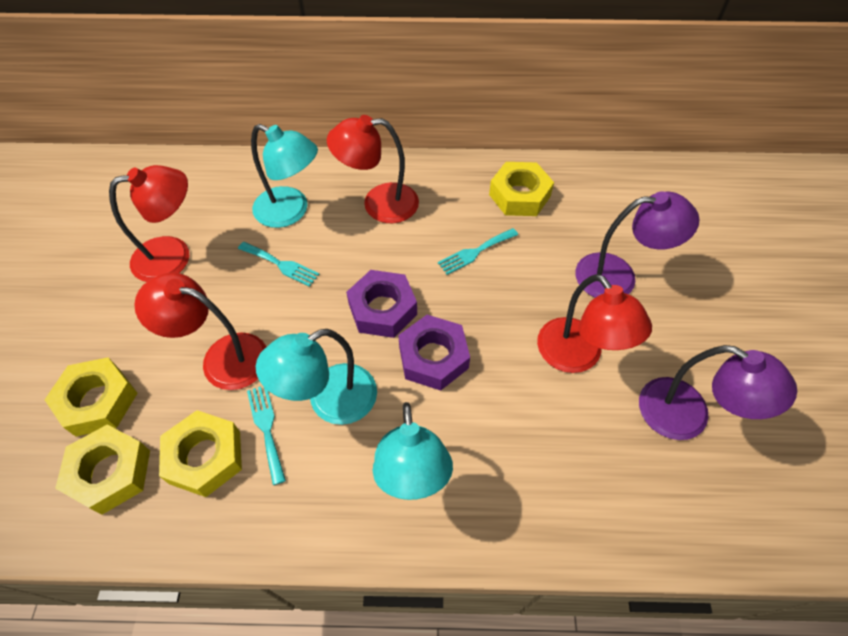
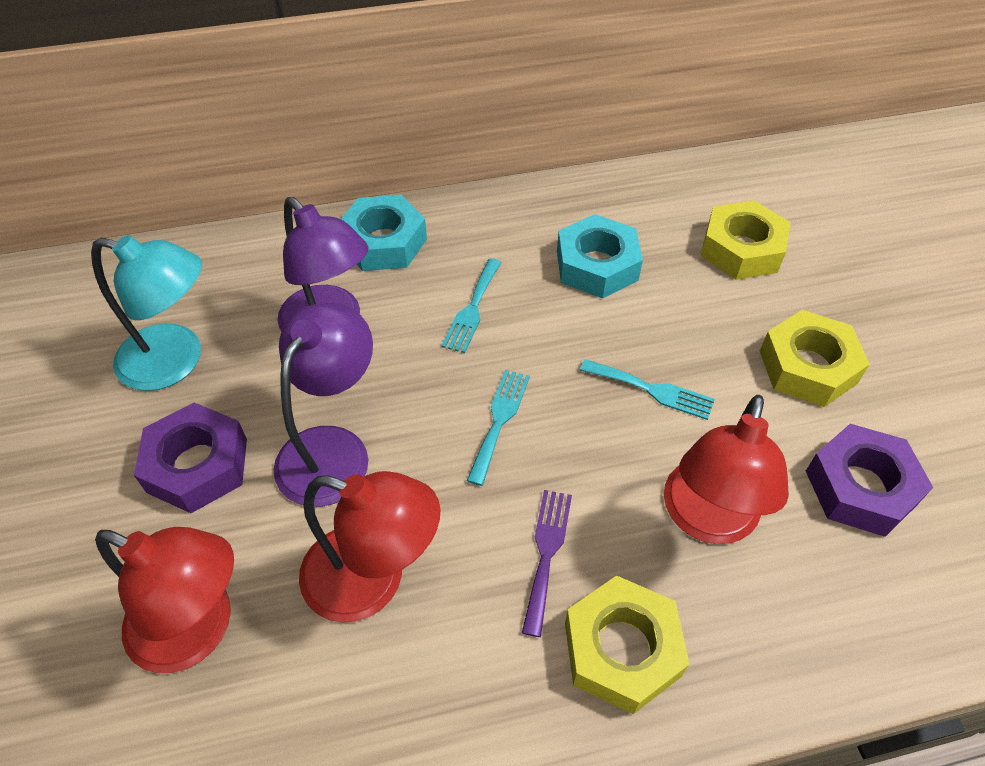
purple fork: 0 -> 1
red lamp: 4 -> 3
turquoise lamp: 3 -> 1
turquoise nut: 0 -> 2
yellow nut: 4 -> 3

